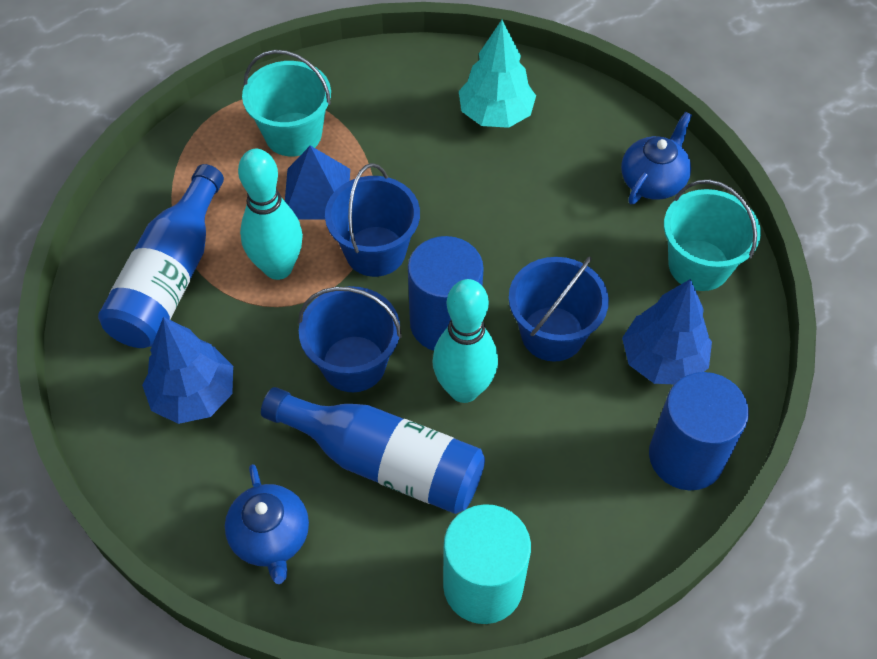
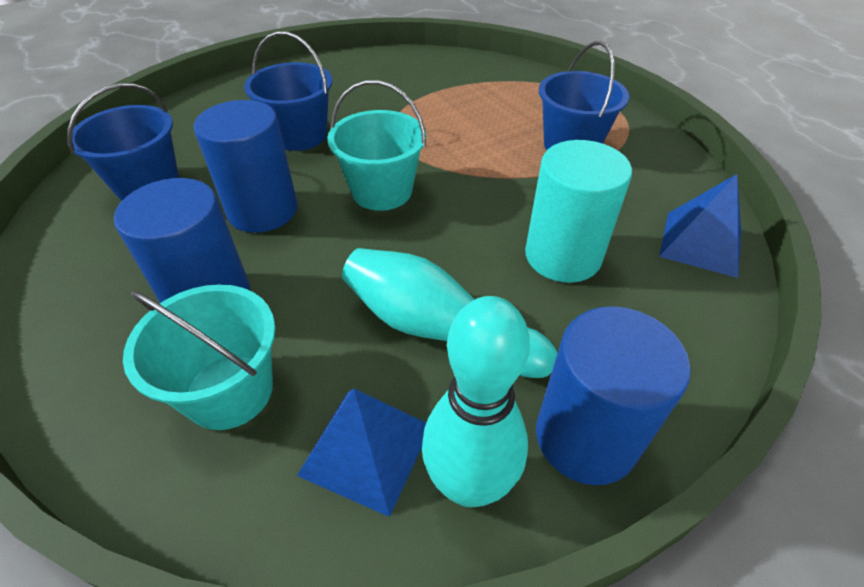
blue bottle: 2 -> 0
blue cylinder: 2 -> 3
blue pyramid: 1 -> 2
blue teapot: 2 -> 0
blue tree: 2 -> 0
turquoise tree: 1 -> 0

